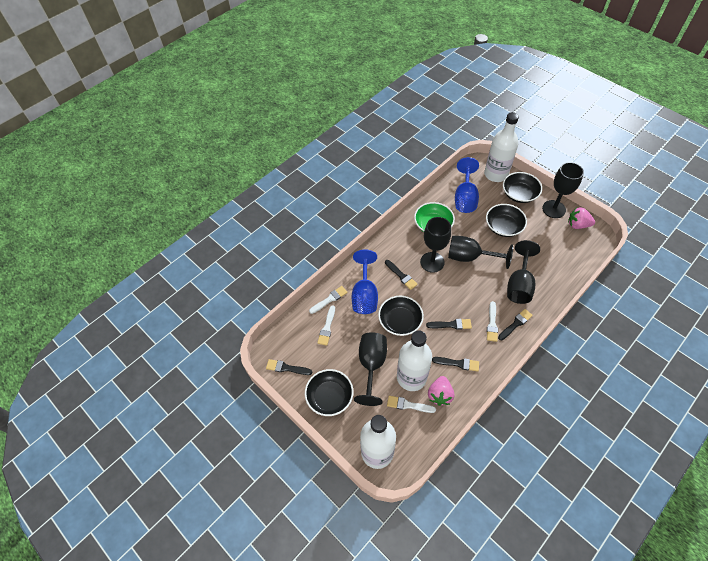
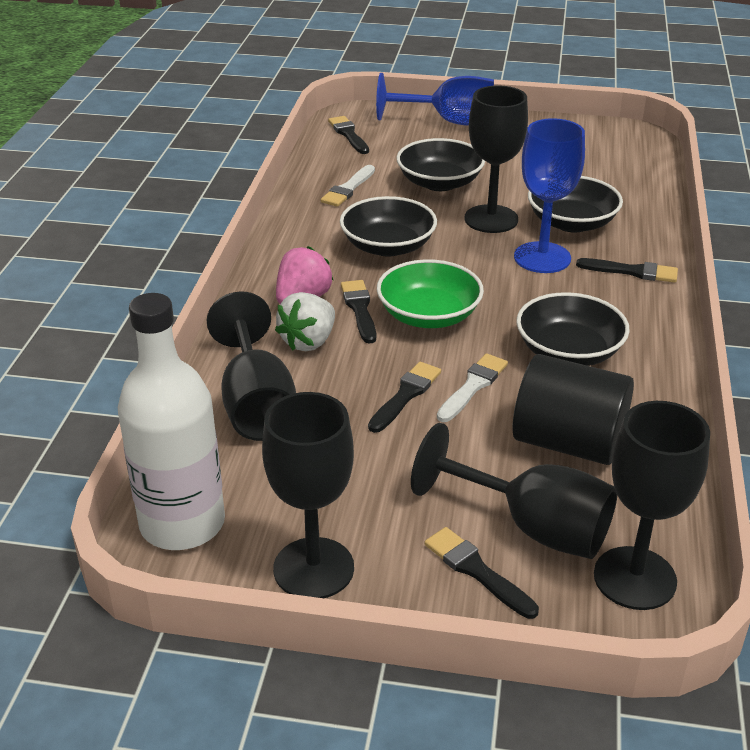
black cylinder: 0 -> 1
pink strawberry: 2 -> 1
white bottle: 3 -> 1
white brush: 4 -> 2
white strawberry: 0 -> 1

